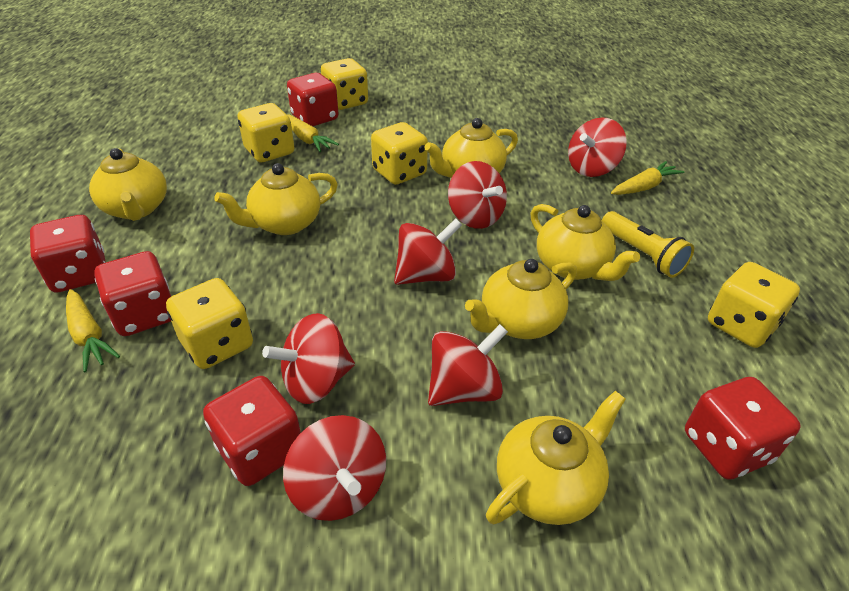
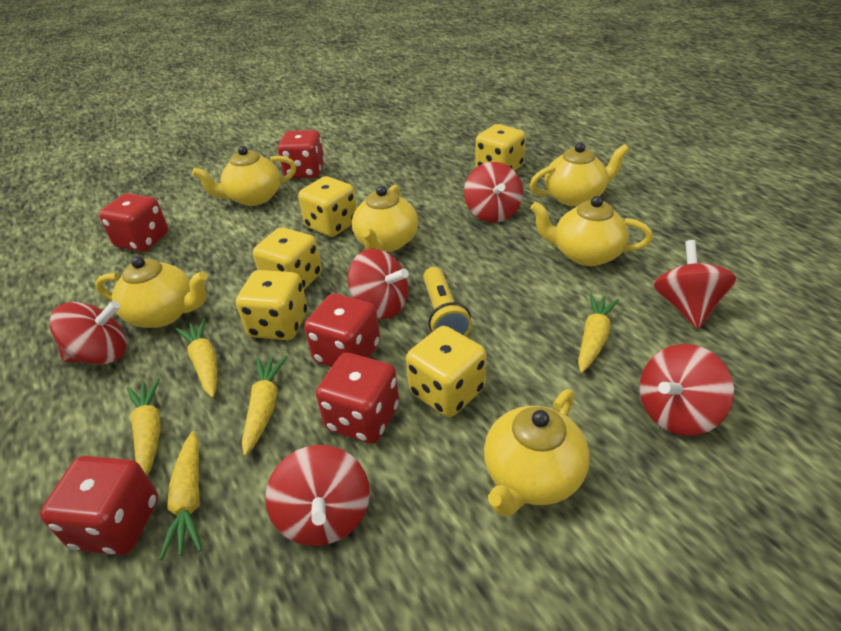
yellow carrot: 3 -> 5

